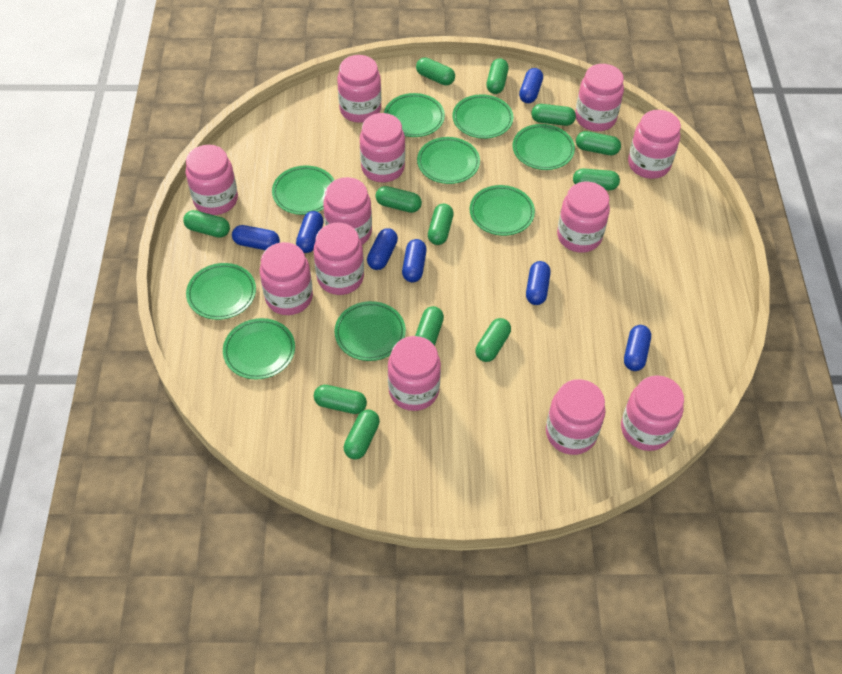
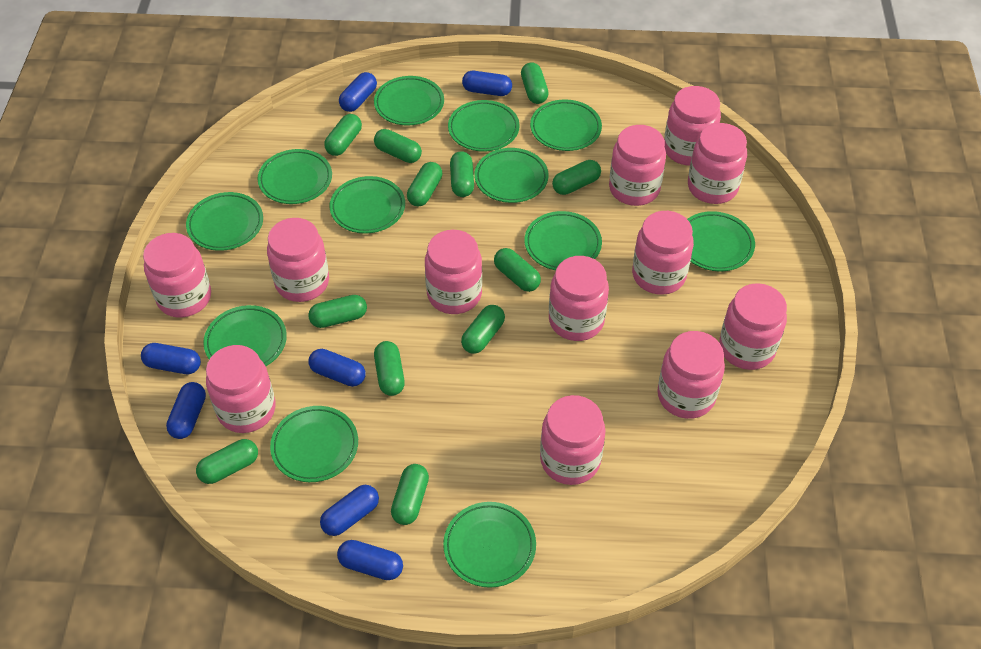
green plate: 9 -> 12

